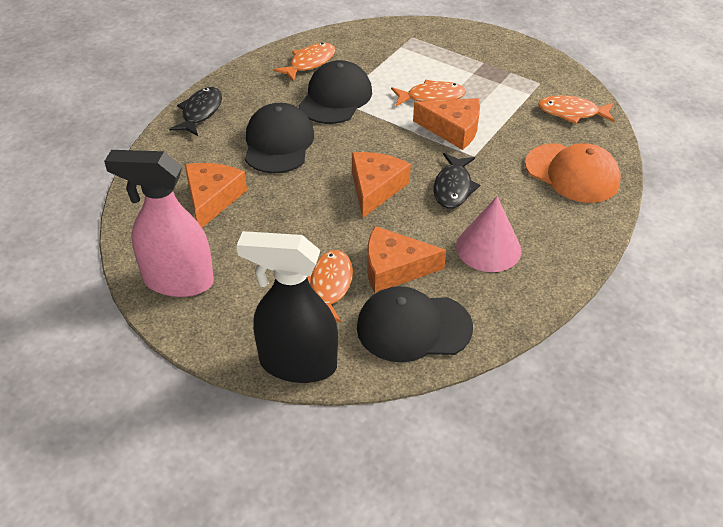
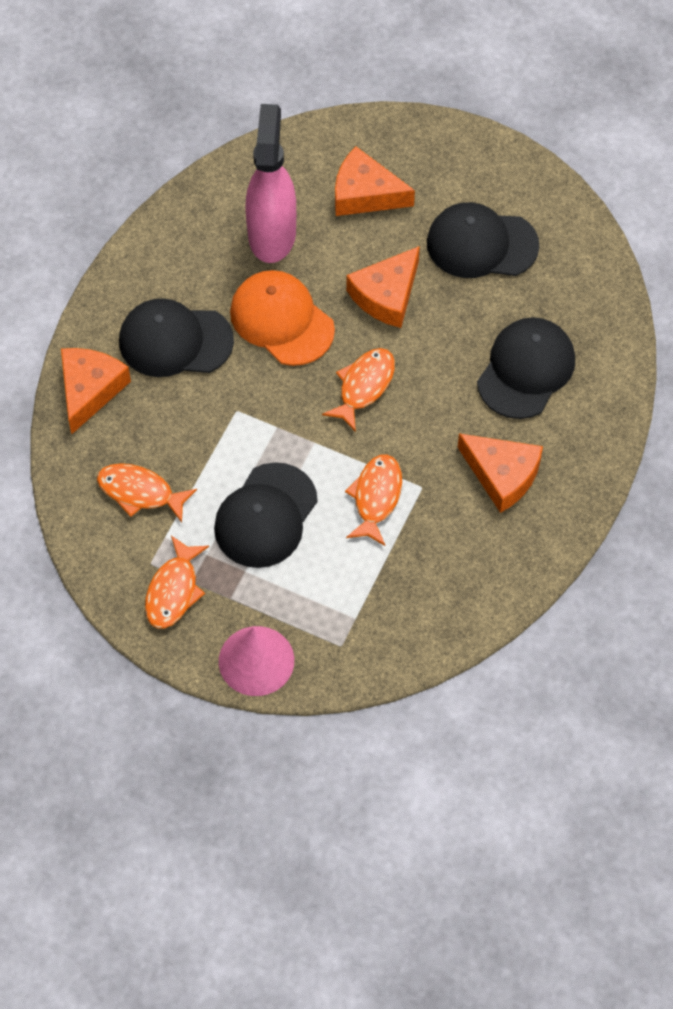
black cap: 3 -> 4
black fish: 2 -> 0
black spray bottle: 1 -> 0

